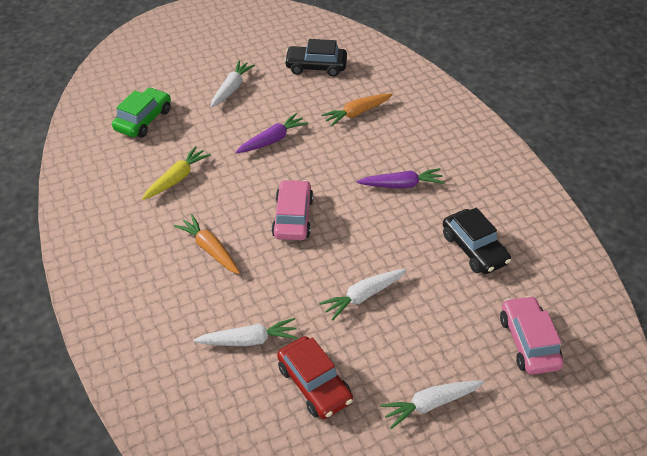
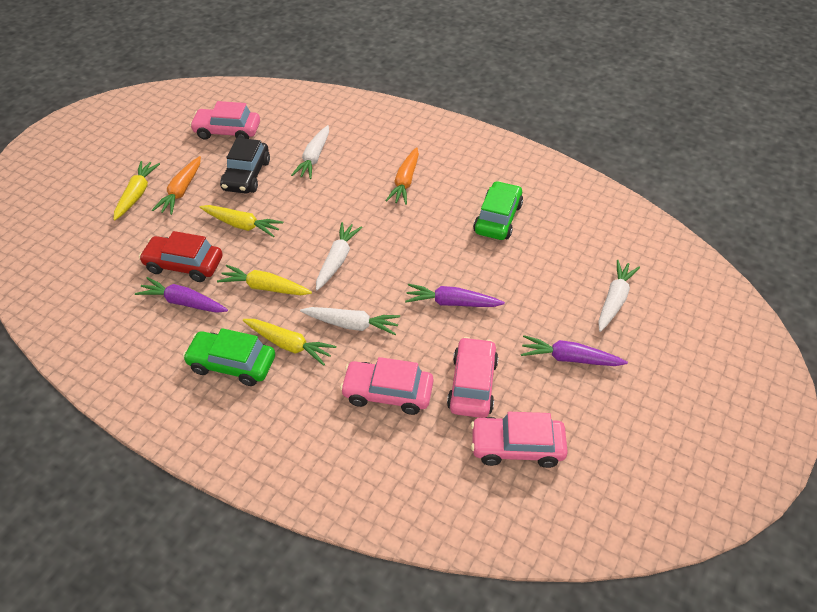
black car: 2 -> 1
green car: 1 -> 2
pink car: 2 -> 4
purple carrot: 2 -> 3
yellow carrot: 1 -> 4

